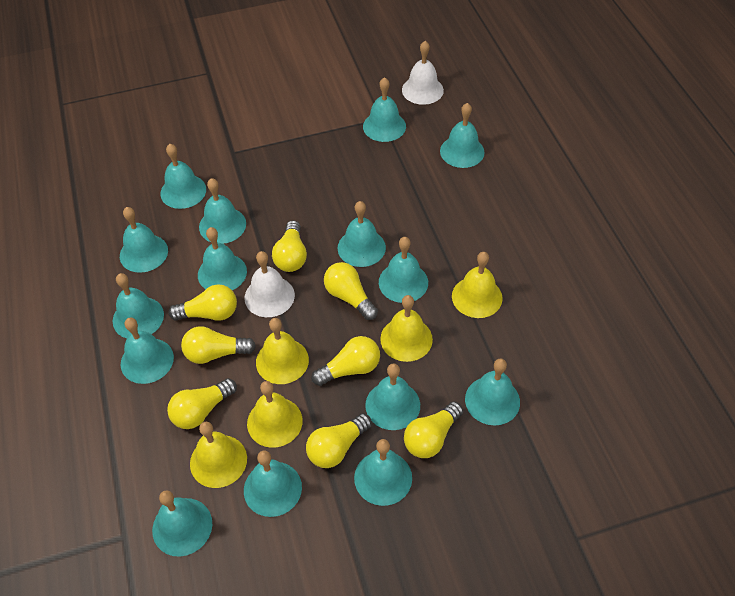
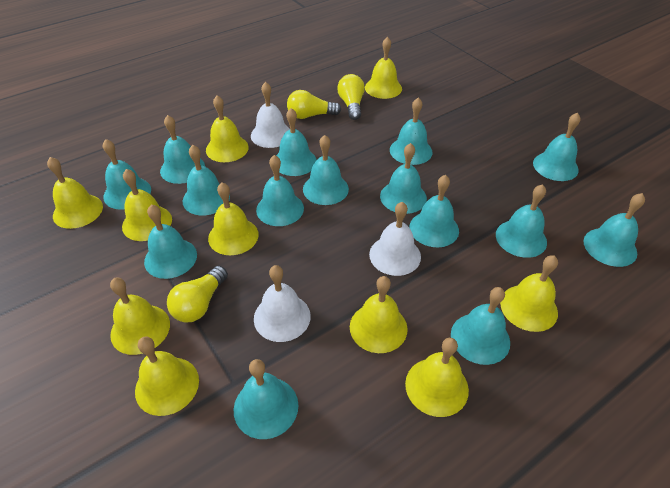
white bell: 2 -> 3
yellow bell: 5 -> 10
yellow light bulb: 8 -> 3

